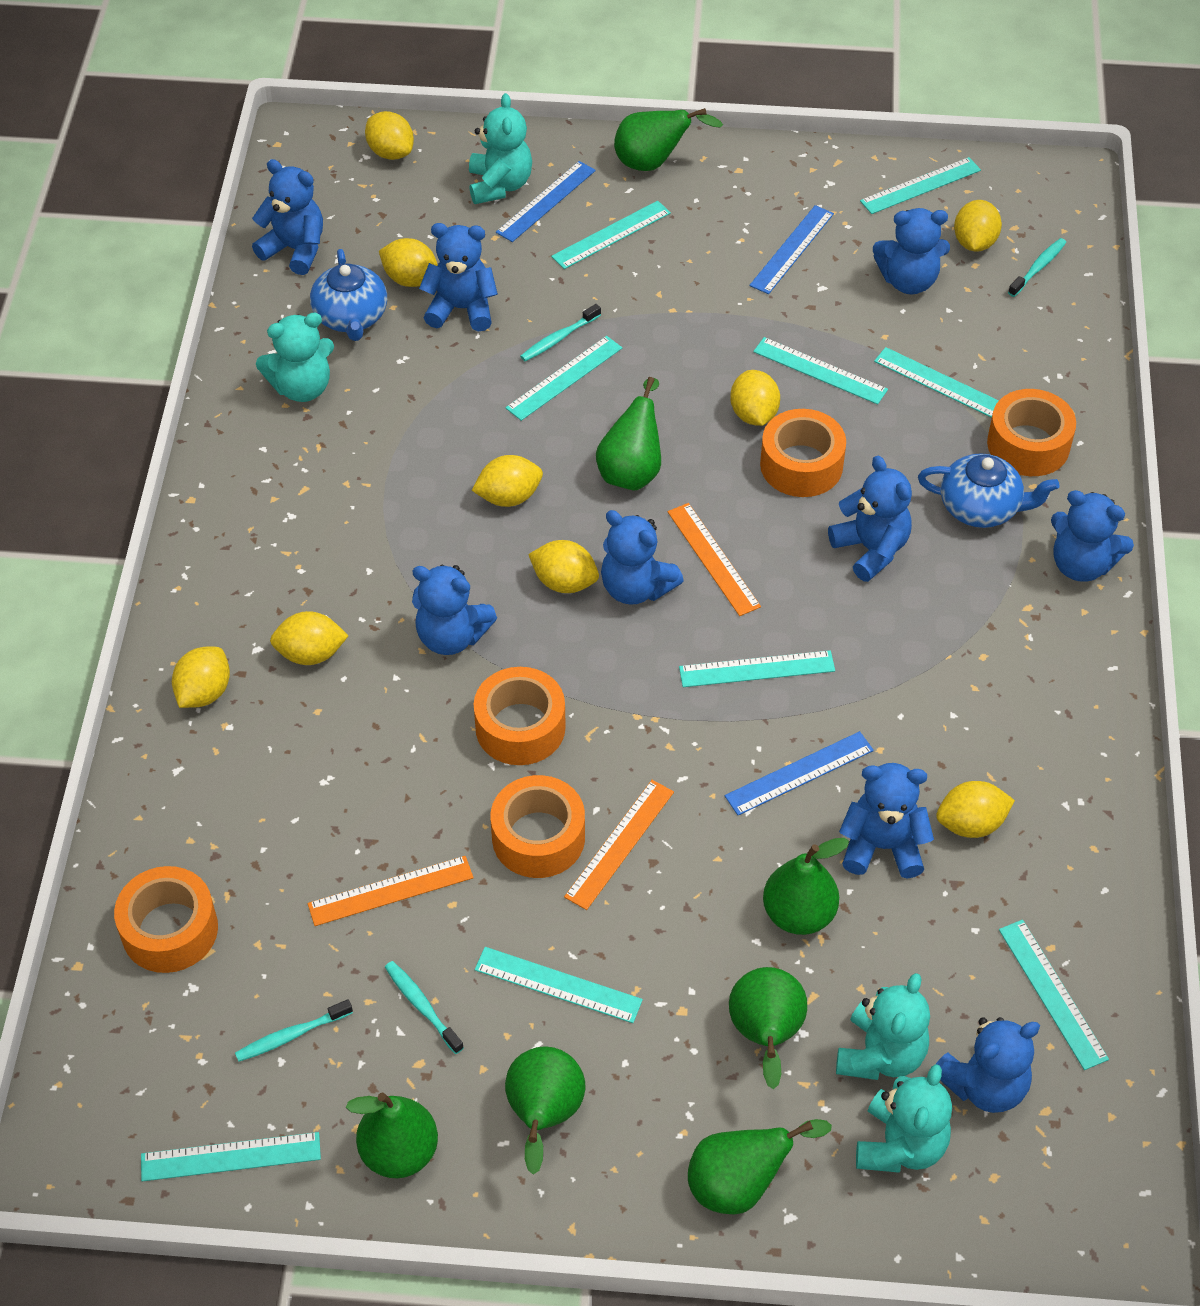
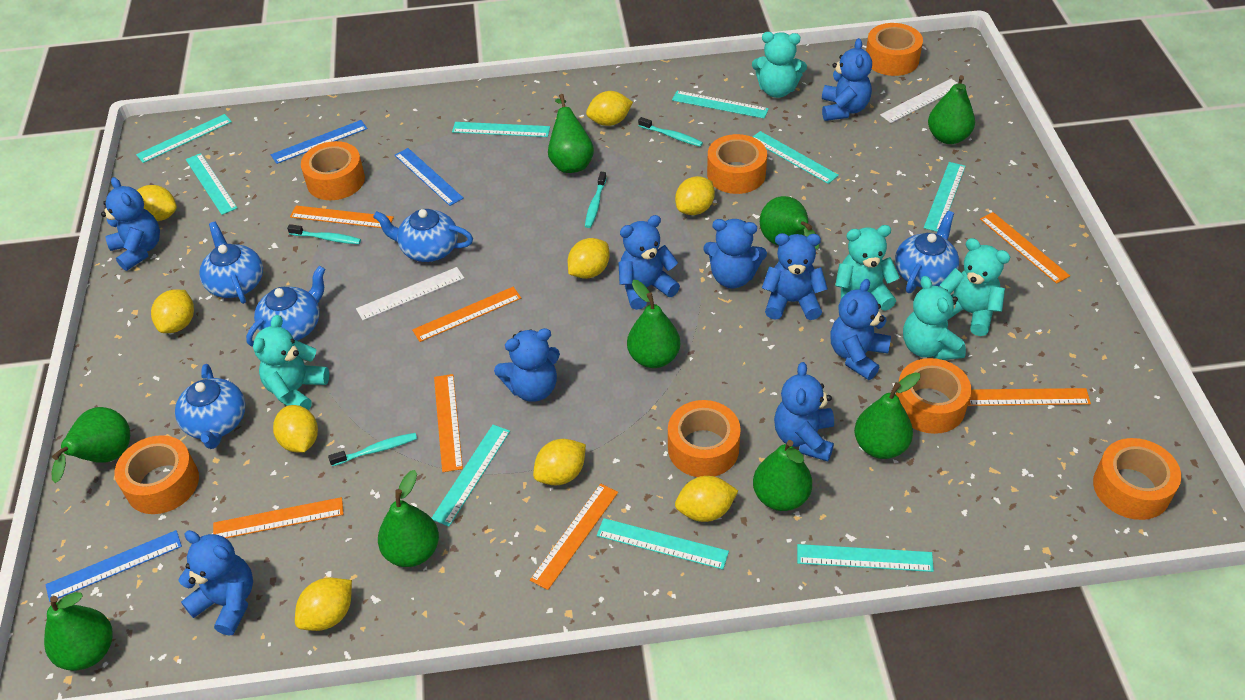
blue teapot: 2 -> 5
green pear: 7 -> 9
orange ruler: 3 -> 7
orange tape: 5 -> 7
turquoise teddy bear: 4 -> 5
white ruler: 0 -> 2

